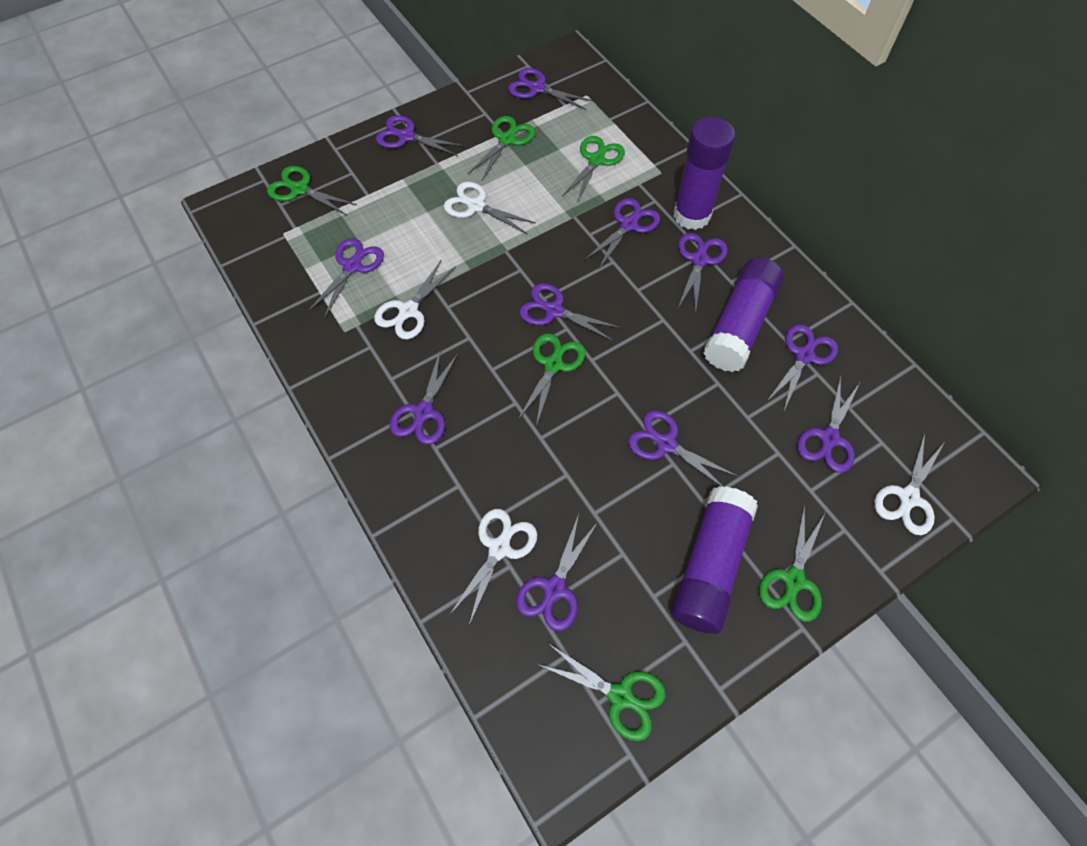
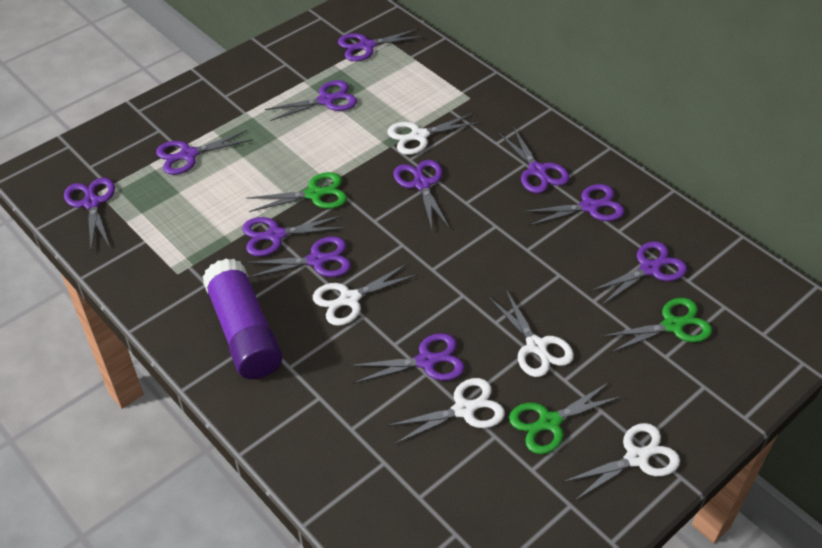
green scissors: 6 -> 3
purple glue stick: 3 -> 1
white scissors: 4 -> 5

